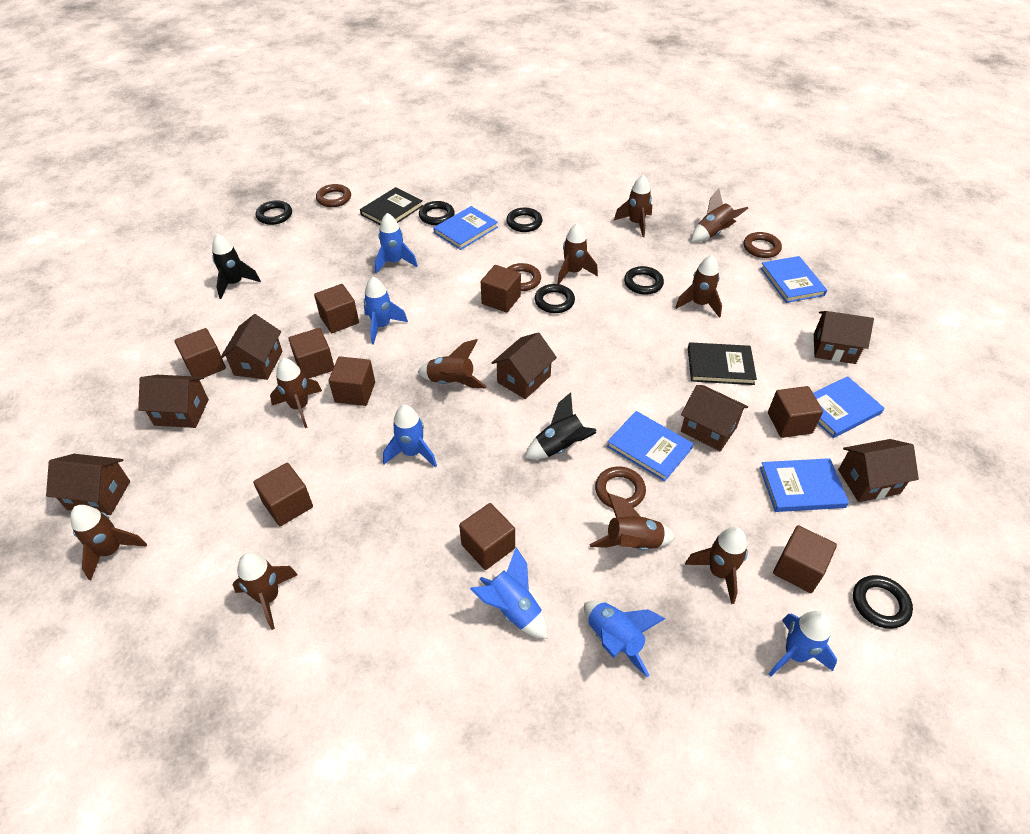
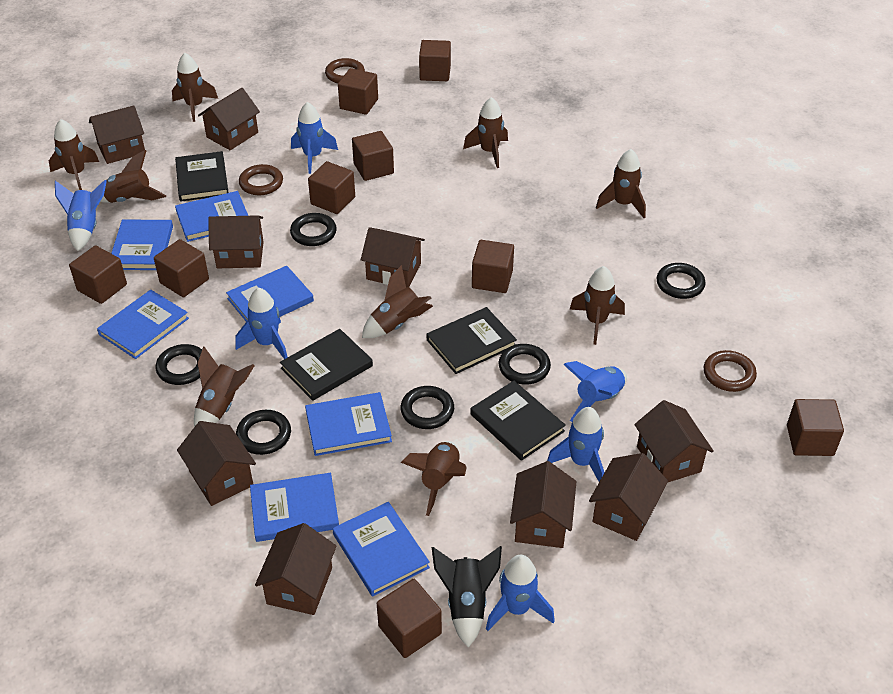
black book: 2 -> 4
black rocket: 2 -> 1
blue book: 5 -> 7
brown house: 7 -> 9
brown ring: 4 -> 3
brown rocket: 10 -> 9

